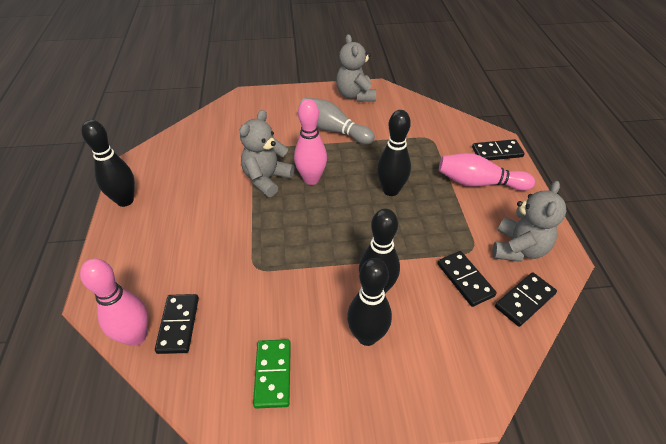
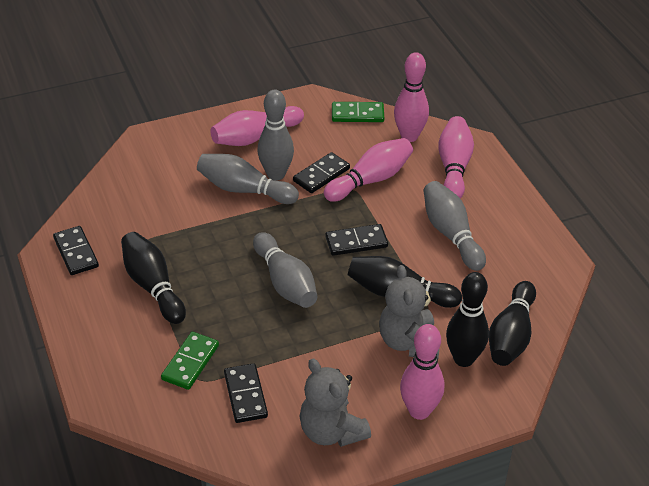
green domino: 1 -> 2
grey bowling pin: 1 -> 4
grey teddy bear: 3 -> 2
pink bowling pin: 3 -> 5

